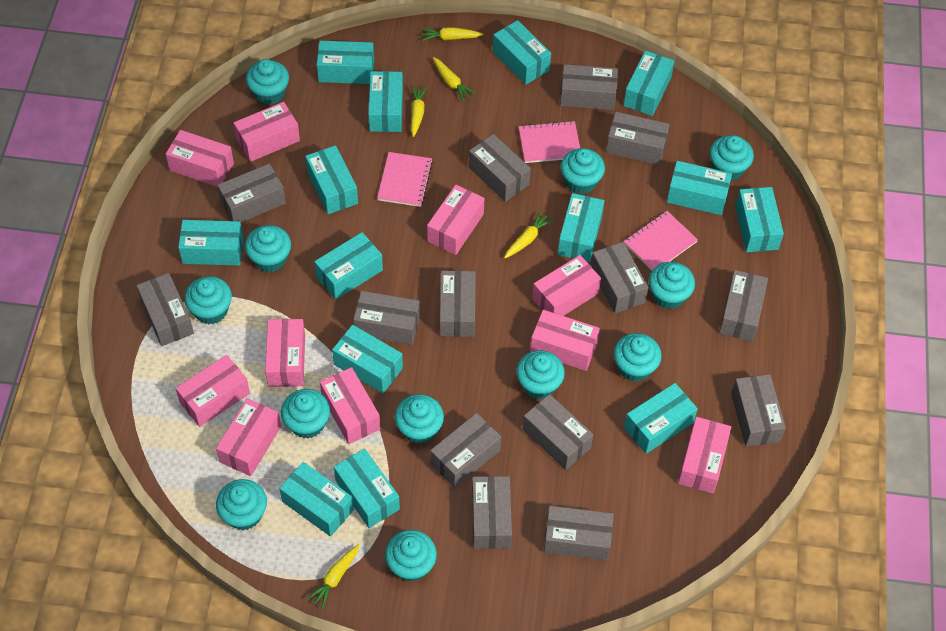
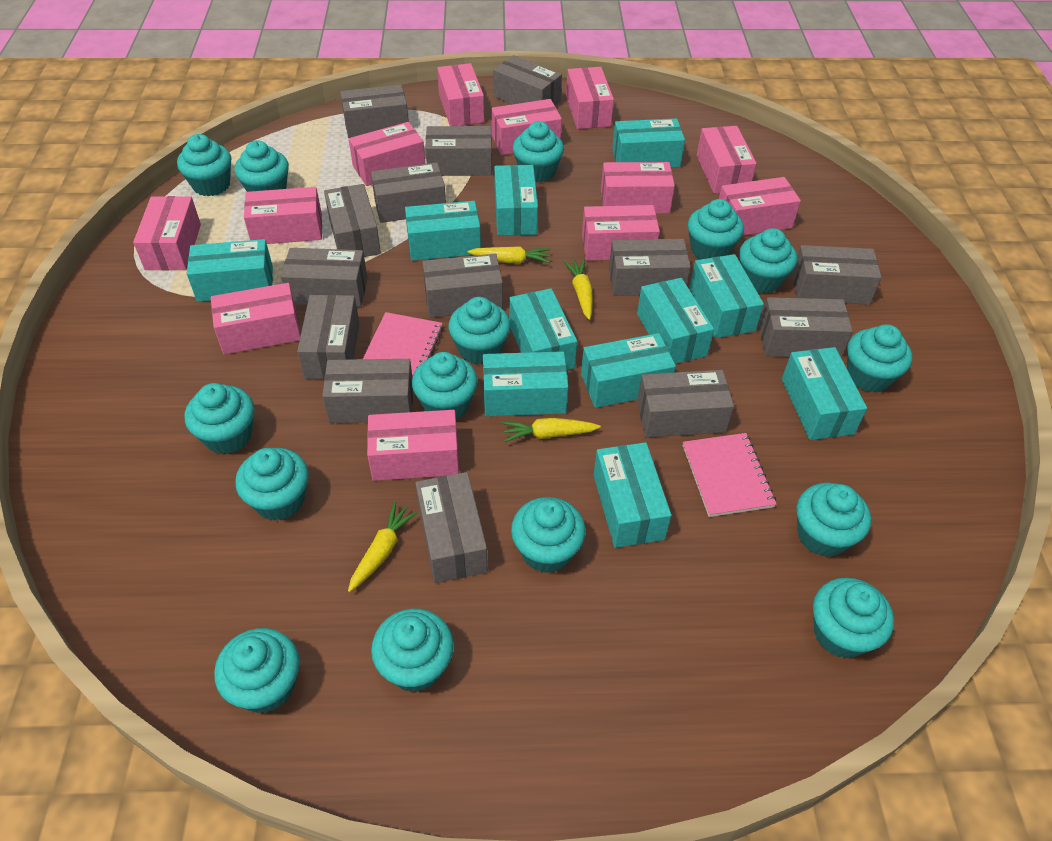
pink box: 10 -> 12
pink notebook: 3 -> 2
turquoise box: 14 -> 11
turquoise cupcake: 12 -> 15
yellow carrot: 5 -> 4

